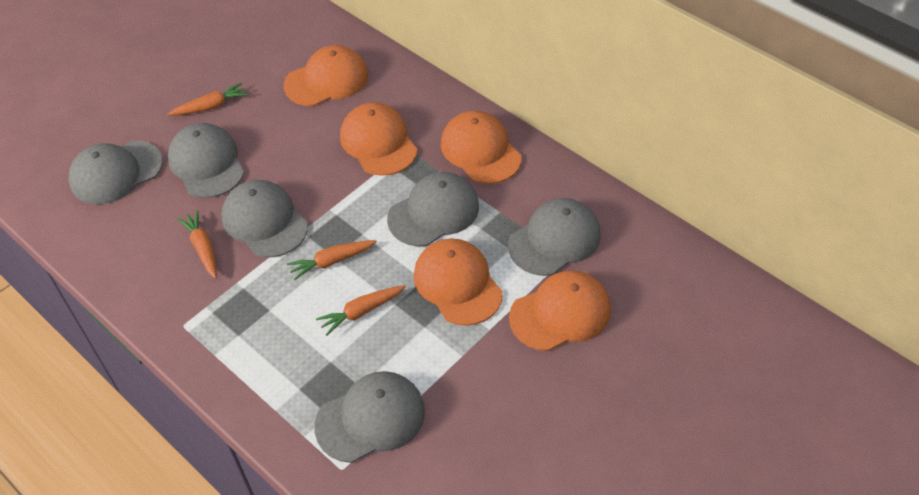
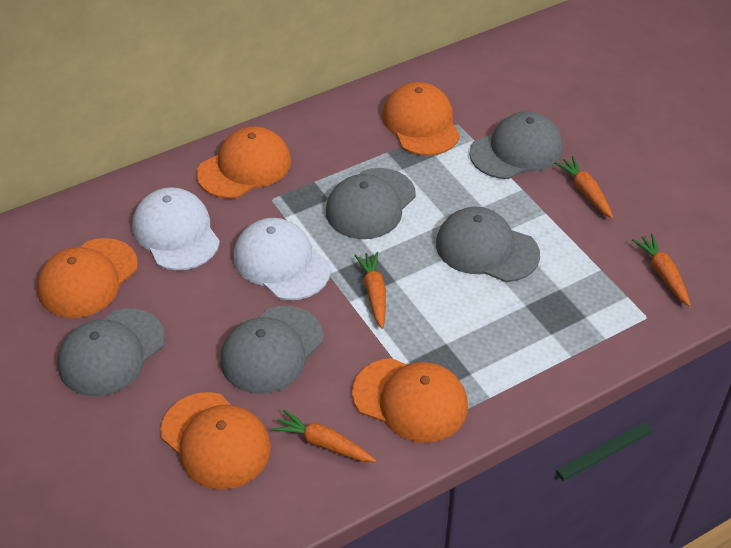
grey cap: 6 -> 5
white cap: 0 -> 2

